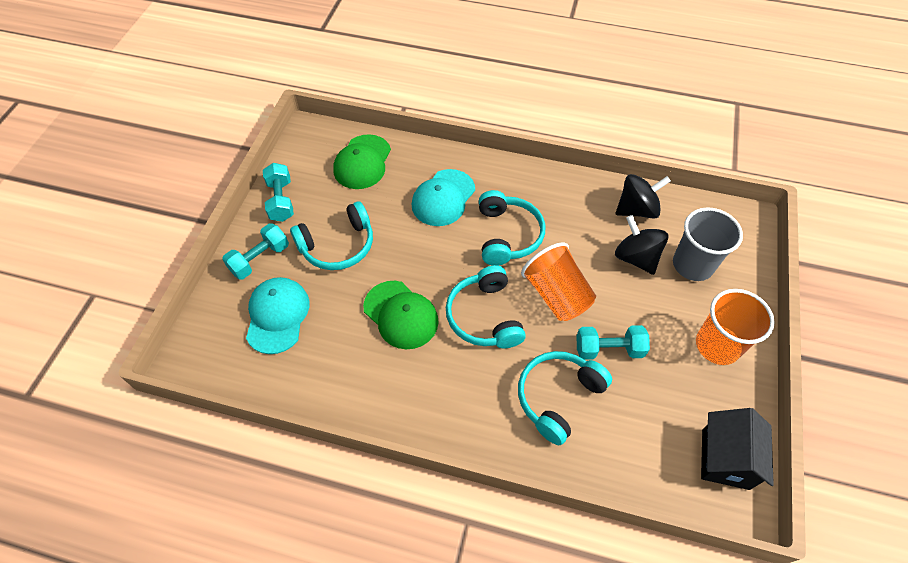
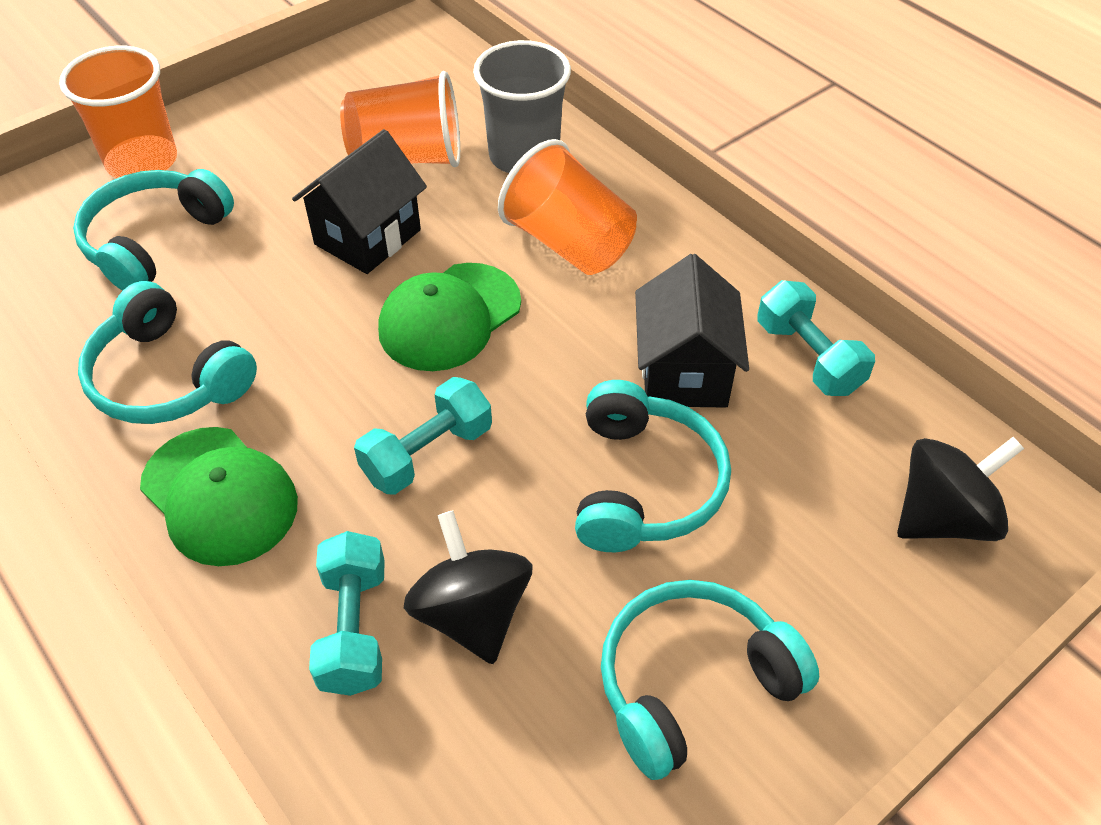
black house: 1 -> 2
orange cup: 2 -> 3
turquoise cap: 2 -> 0

